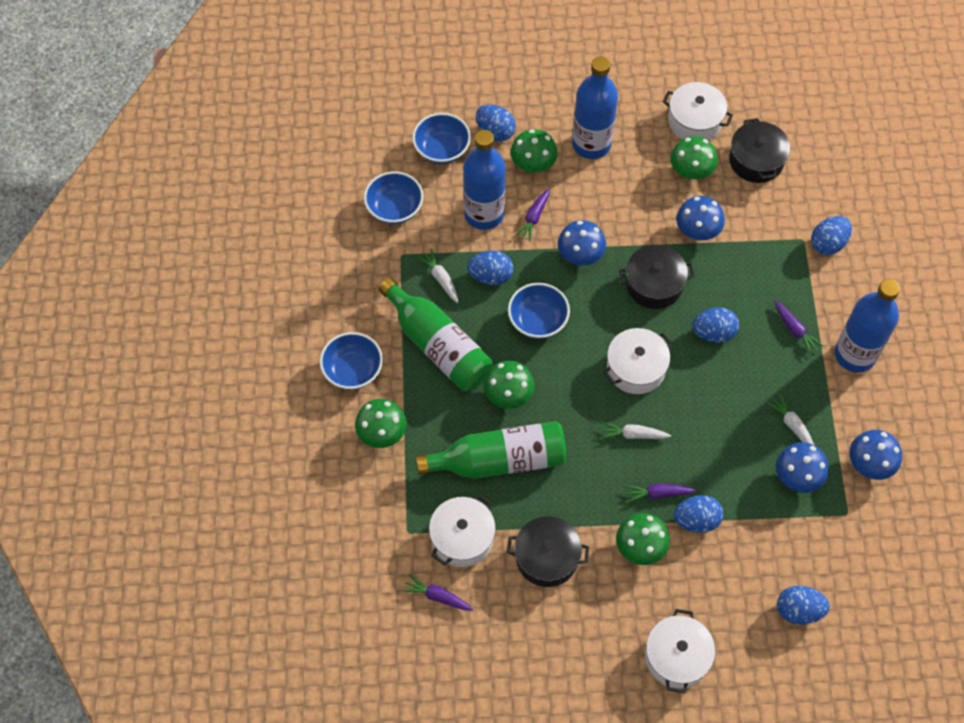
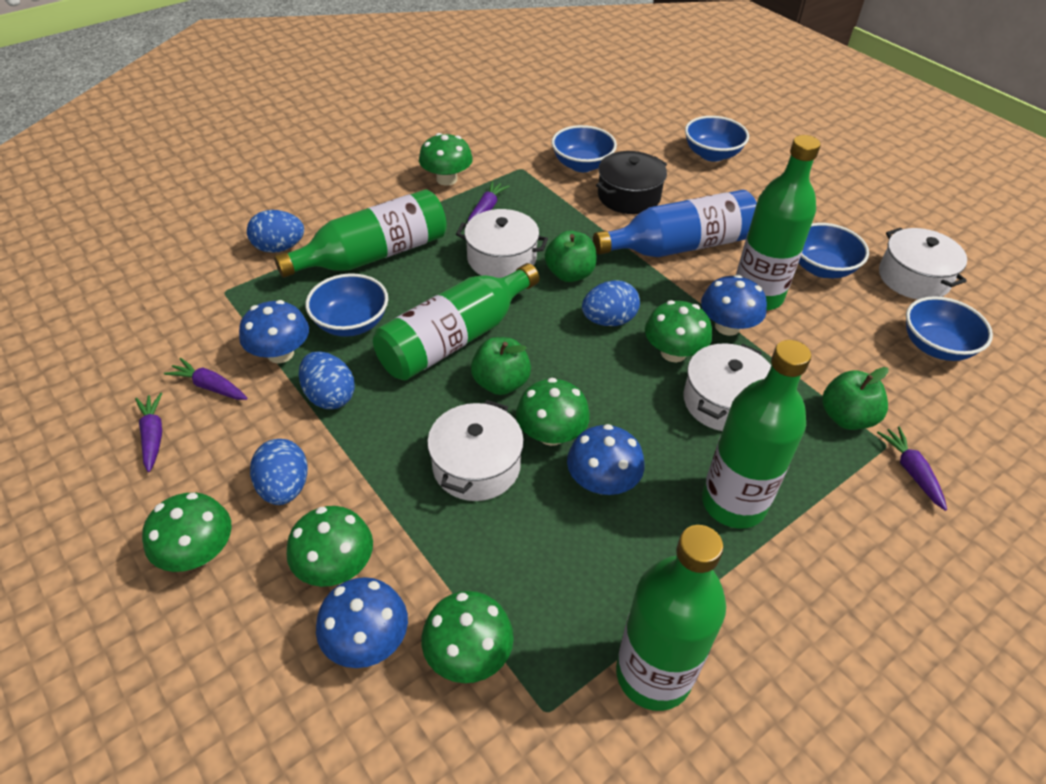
black pot: 3 -> 1
blue bottle: 3 -> 1
blue bowl: 4 -> 5
blue egg: 6 -> 4
green apple: 0 -> 3
green bottle: 2 -> 5
green mushroom: 5 -> 6
white carrot: 3 -> 0

